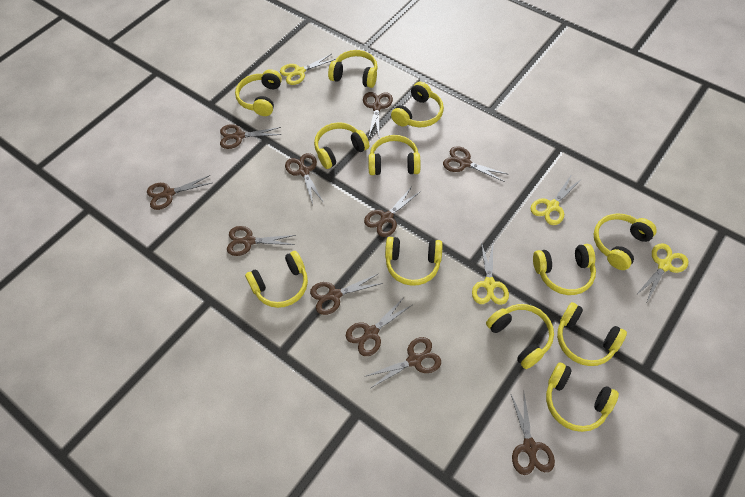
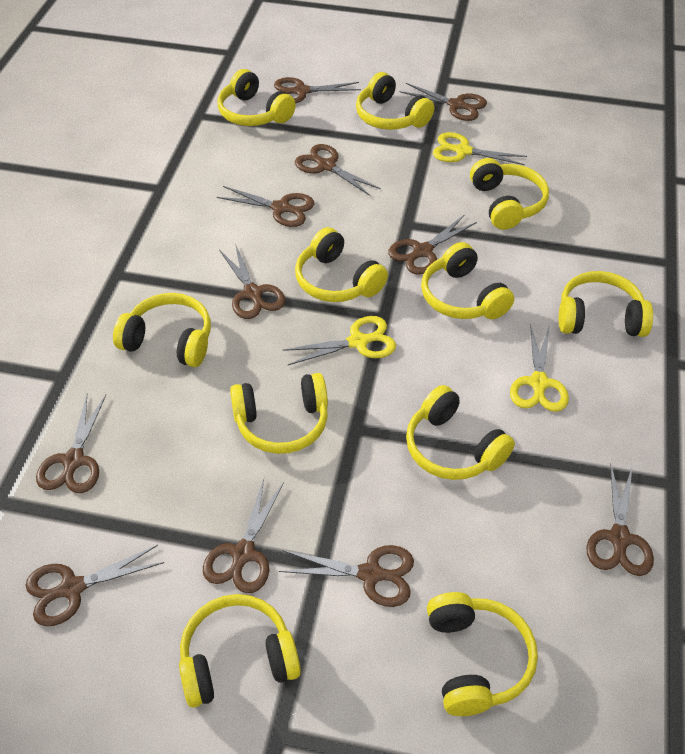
yellow headphones: 12 -> 11
yellow scissors: 4 -> 3

